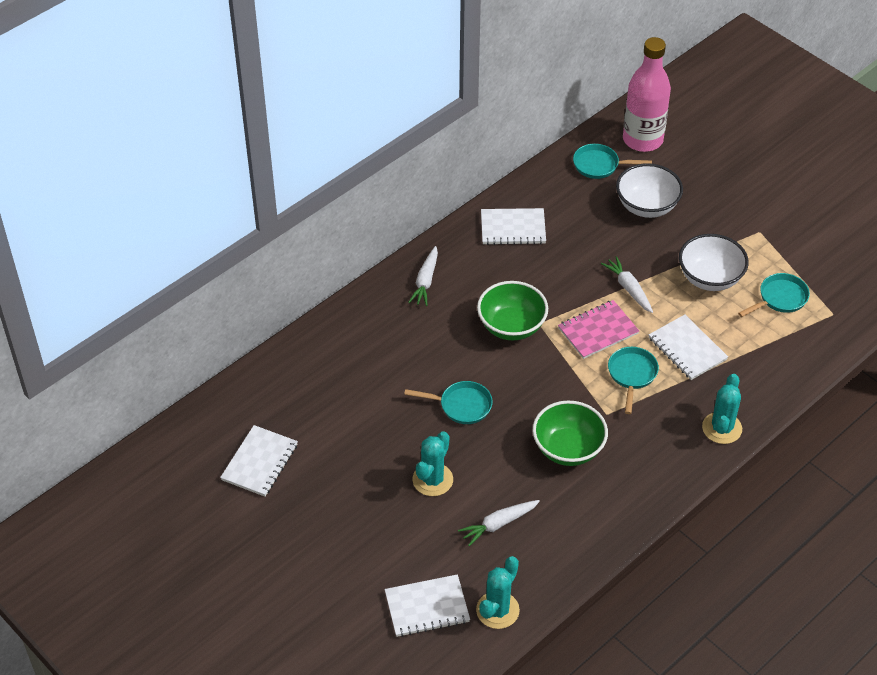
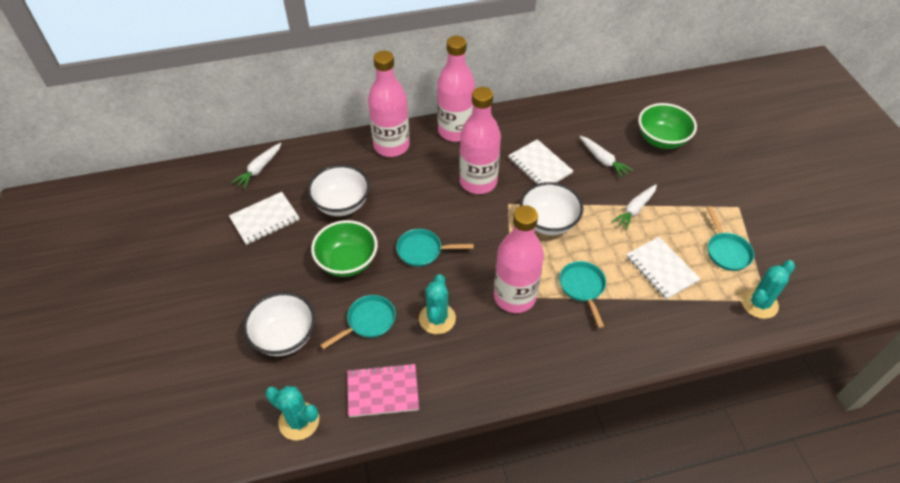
pink bottle: 1 -> 4
white bowl: 2 -> 3
white notebook: 4 -> 3

